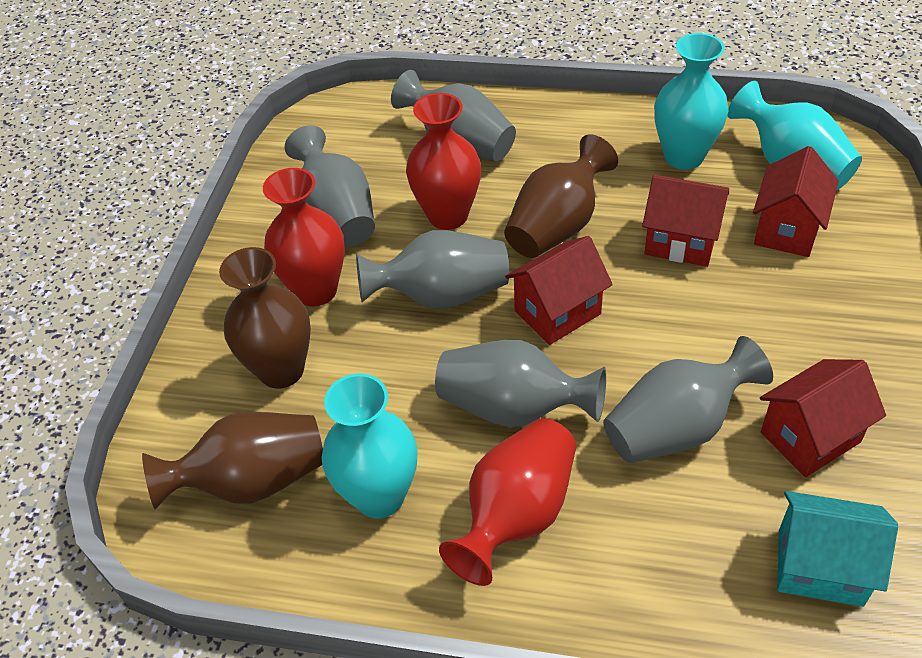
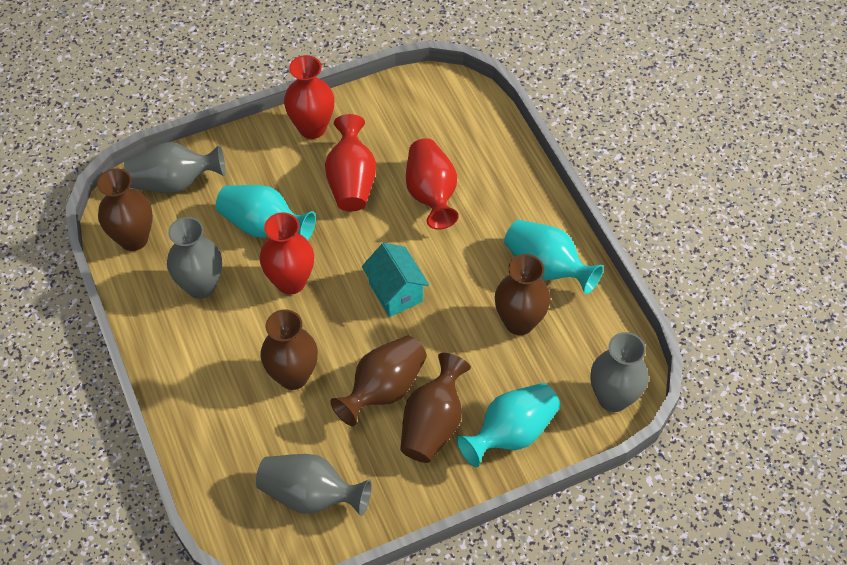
brown vase: 3 -> 5
grey vase: 5 -> 4
red house: 4 -> 0
red vase: 3 -> 4

